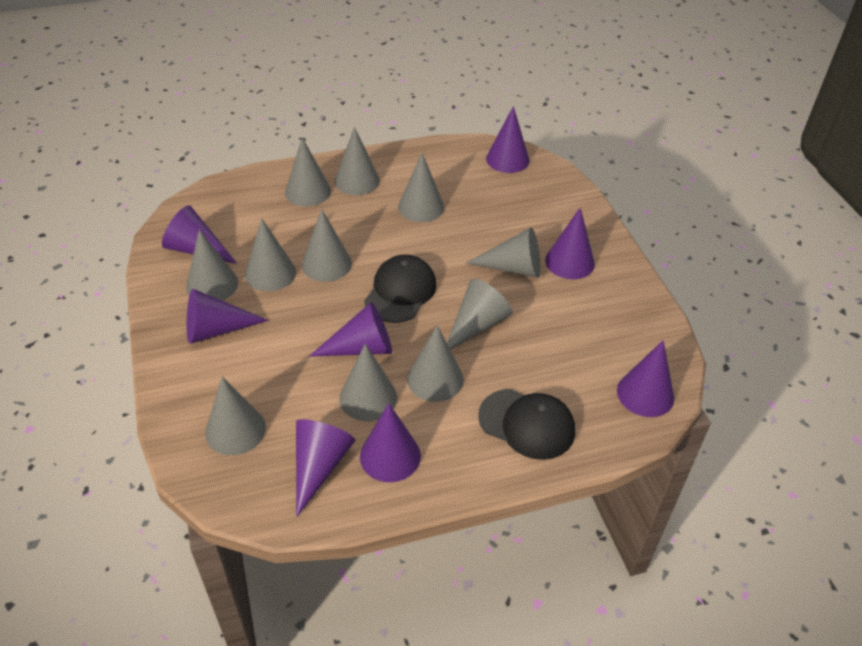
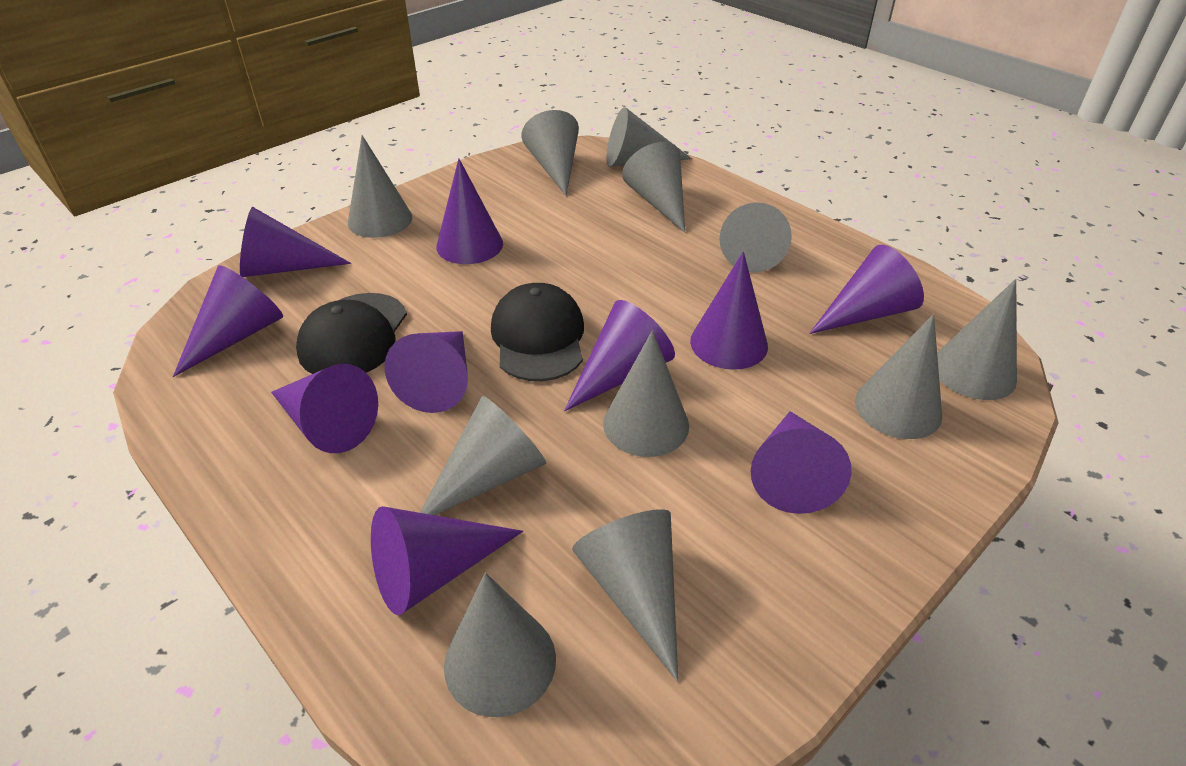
purple cone: 8 -> 10

